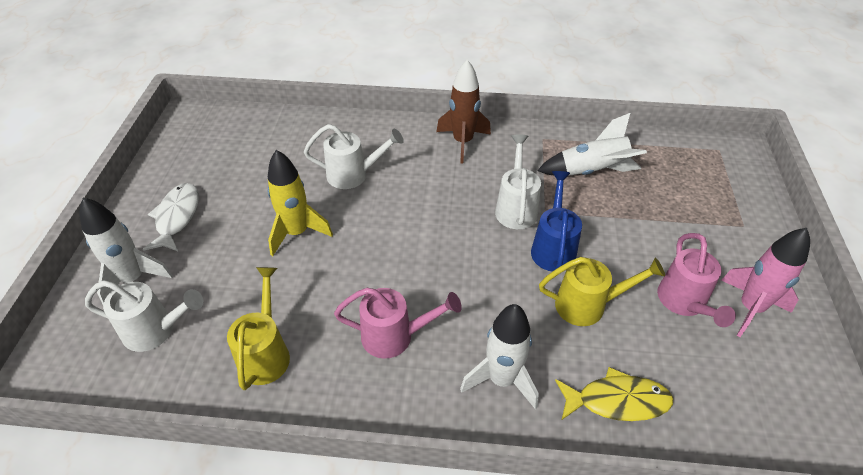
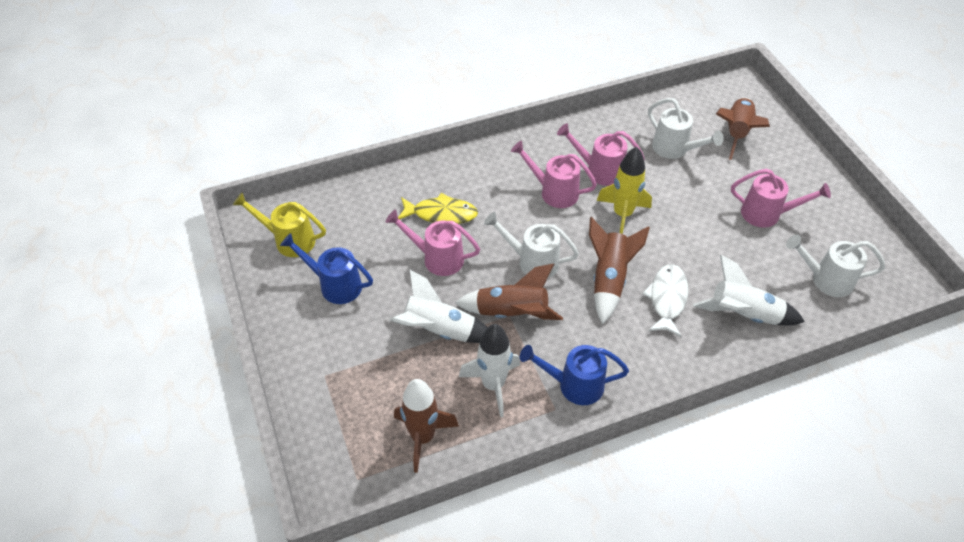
blue watering can: 1 -> 2
brown rocket: 1 -> 4
pink rocket: 1 -> 0
pink watering can: 2 -> 4
yellow watering can: 2 -> 1

